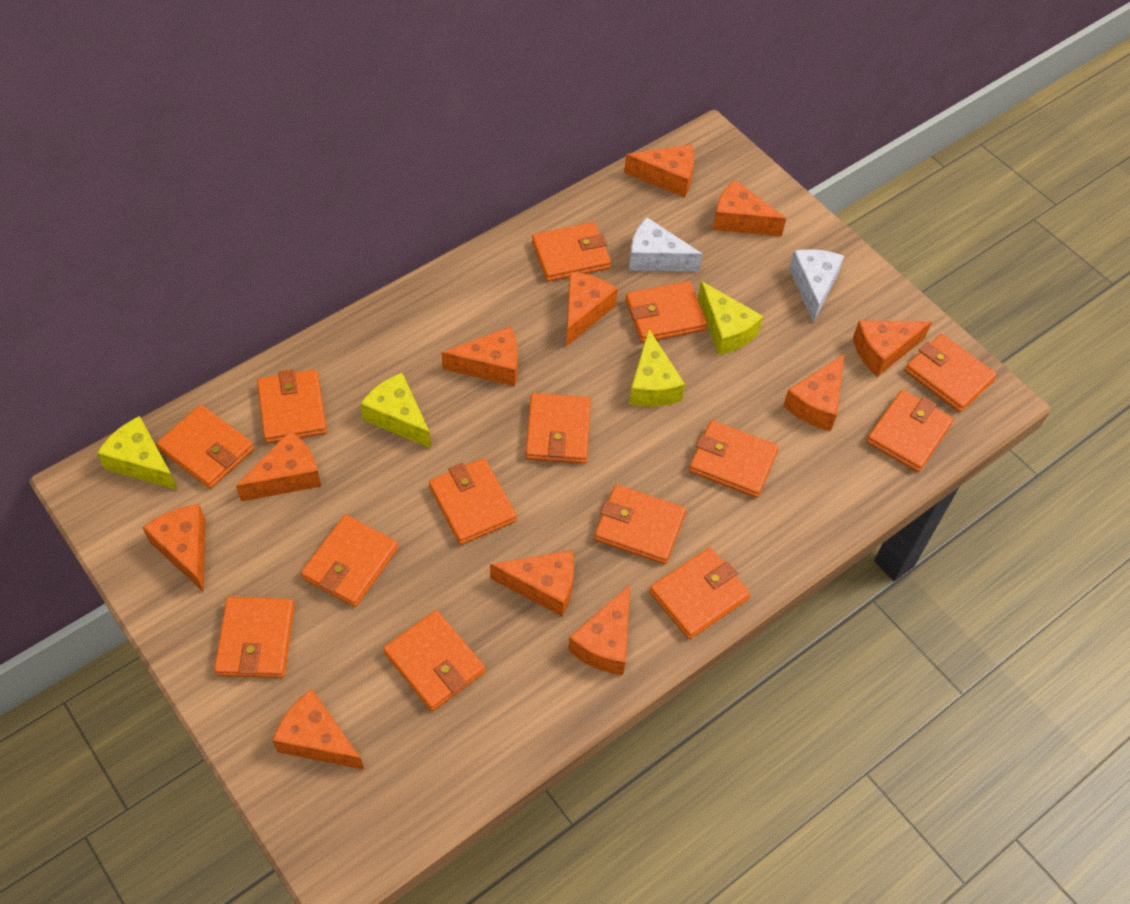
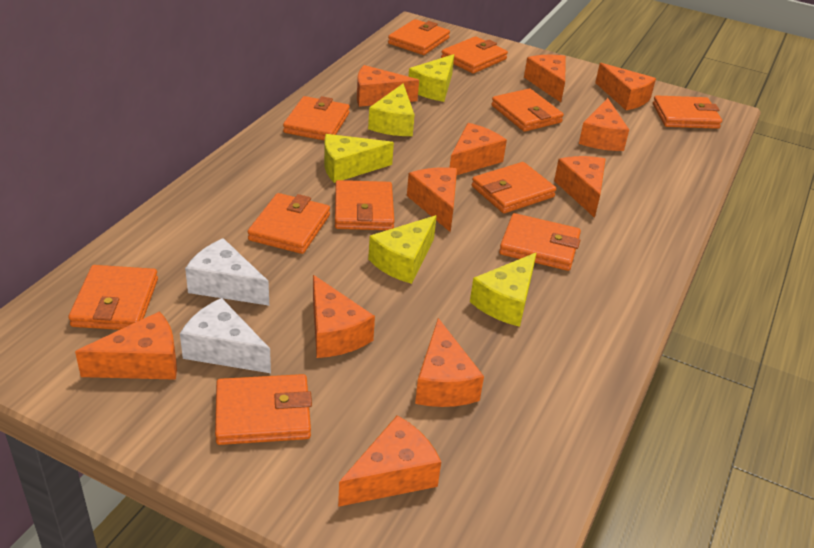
orange wallet: 14 -> 11
yellow cheese: 4 -> 5

